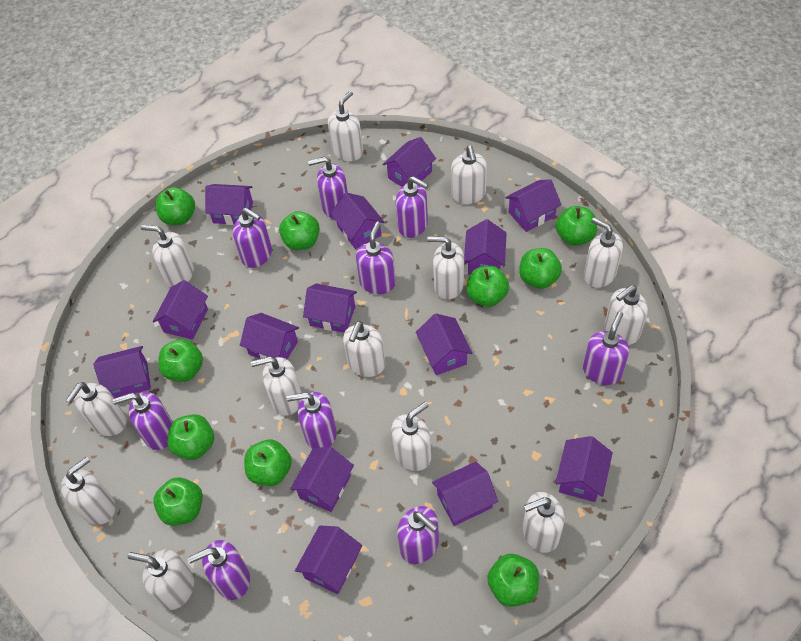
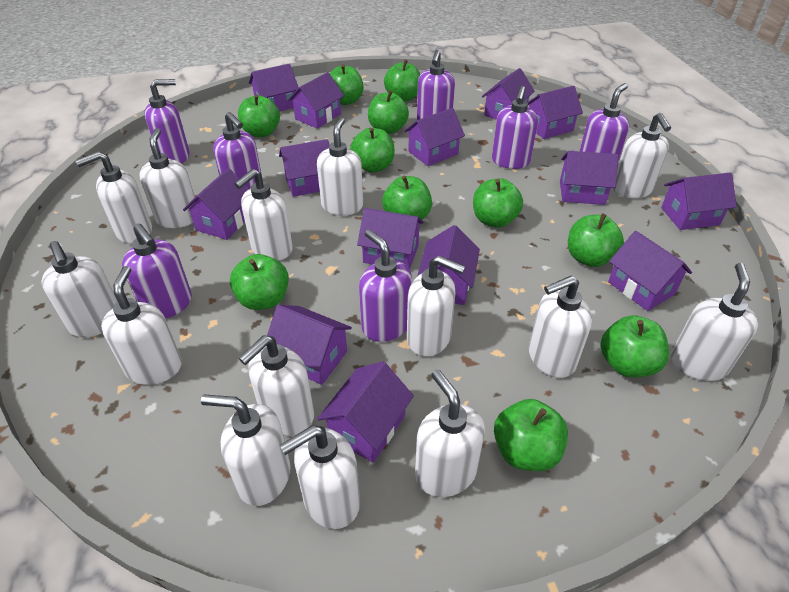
green apple: 10 -> 11
purple soap dispenser: 9 -> 7
white soap dispenser: 13 -> 14

